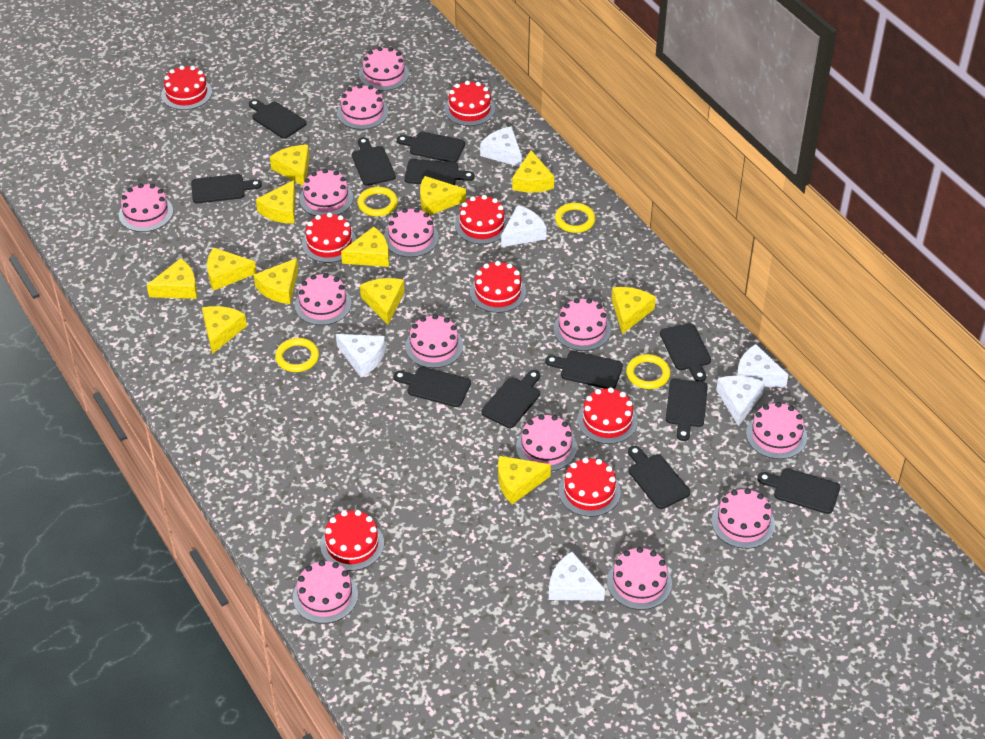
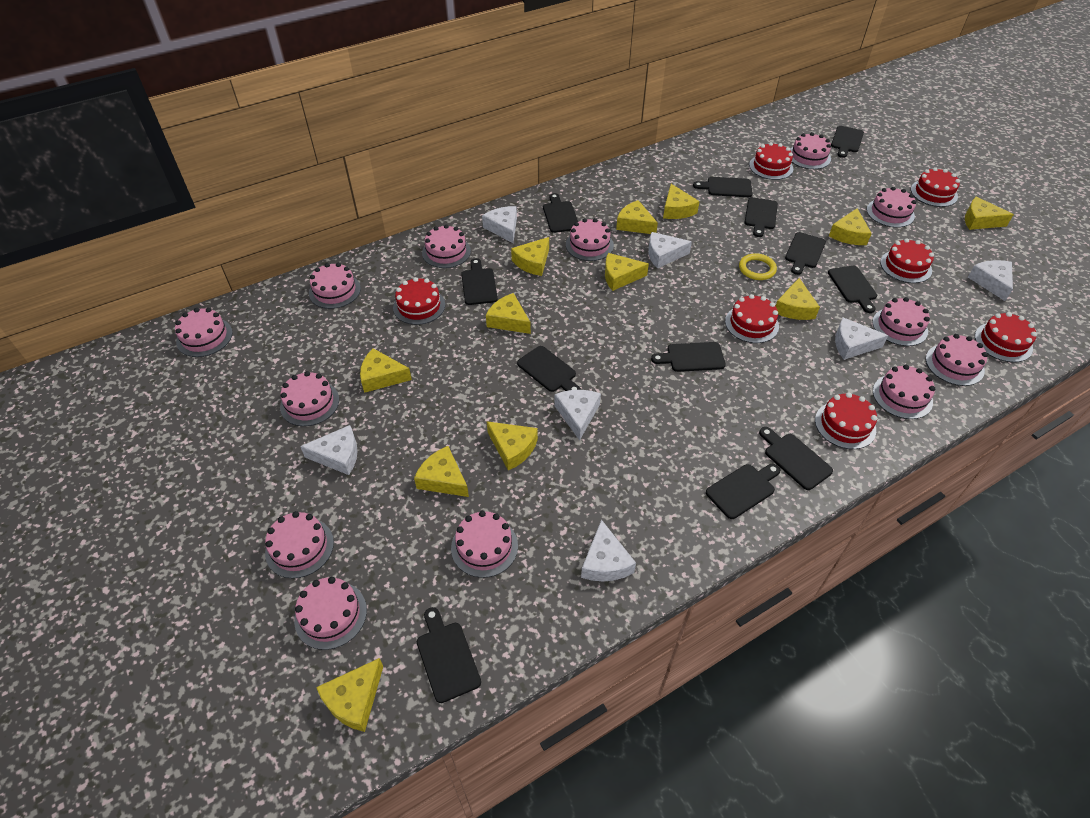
red cake: 8 -> 7
white cheese: 6 -> 7
yellow ring: 4 -> 1

